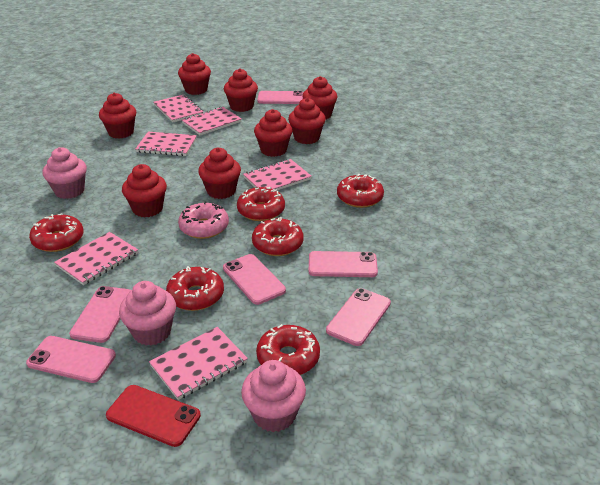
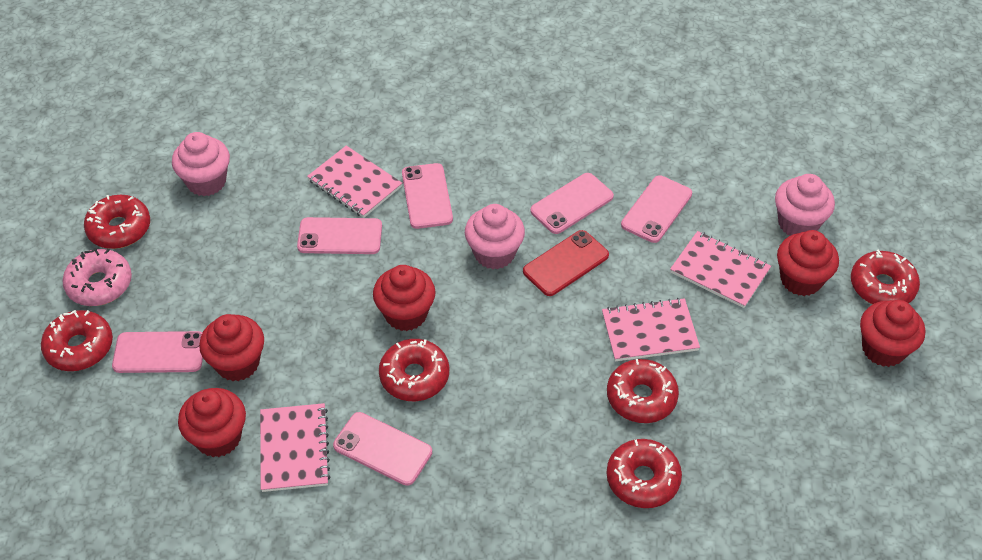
pink notebook: 6 -> 4
red cupcake: 8 -> 5

